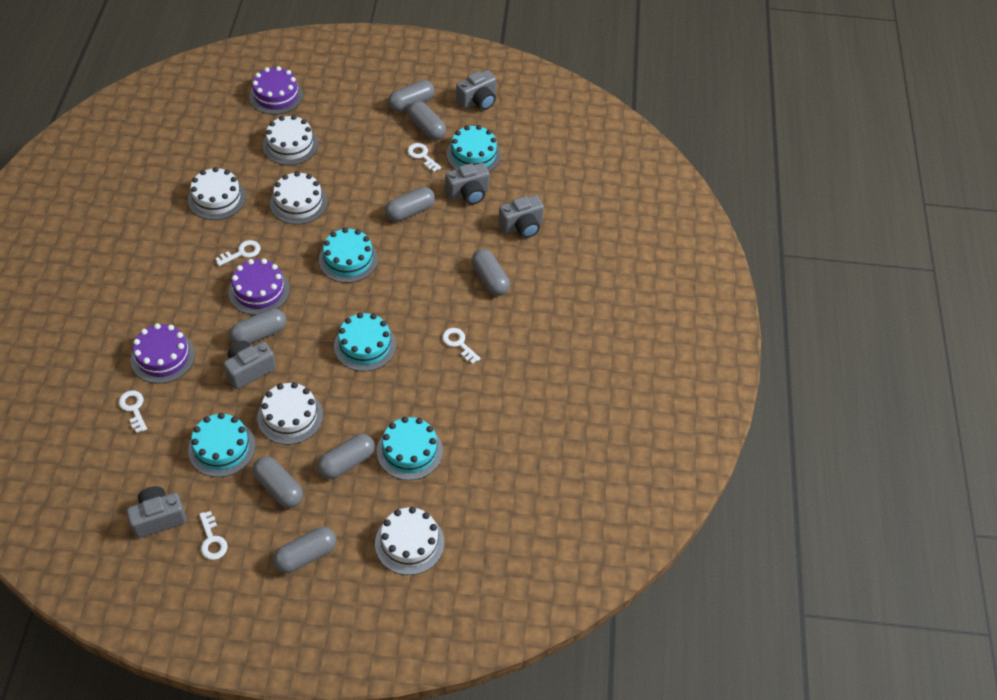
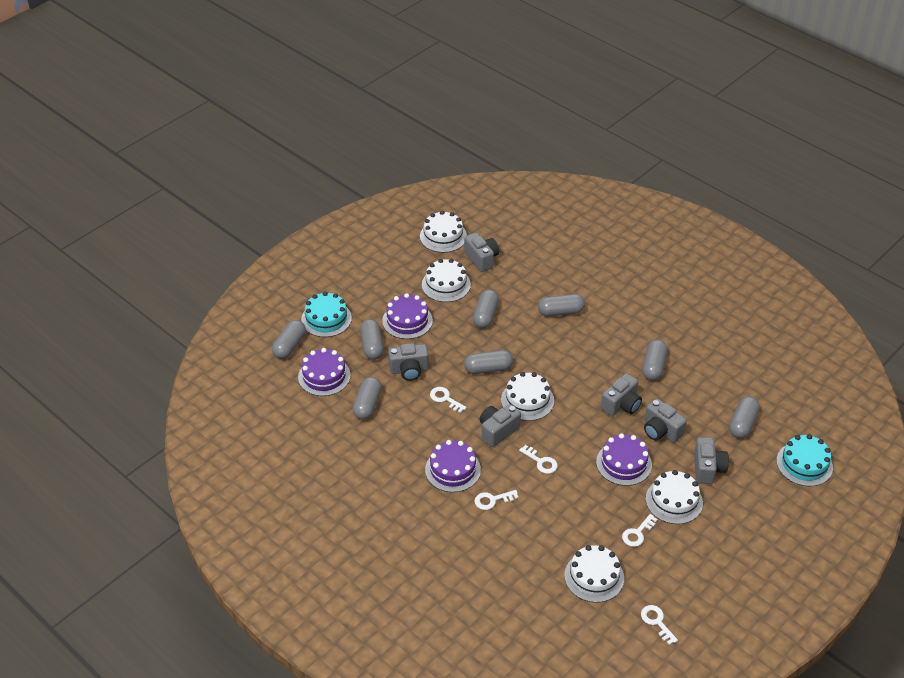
grey camera: 5 -> 6
purple cake: 3 -> 4
turquoise cake: 5 -> 2

